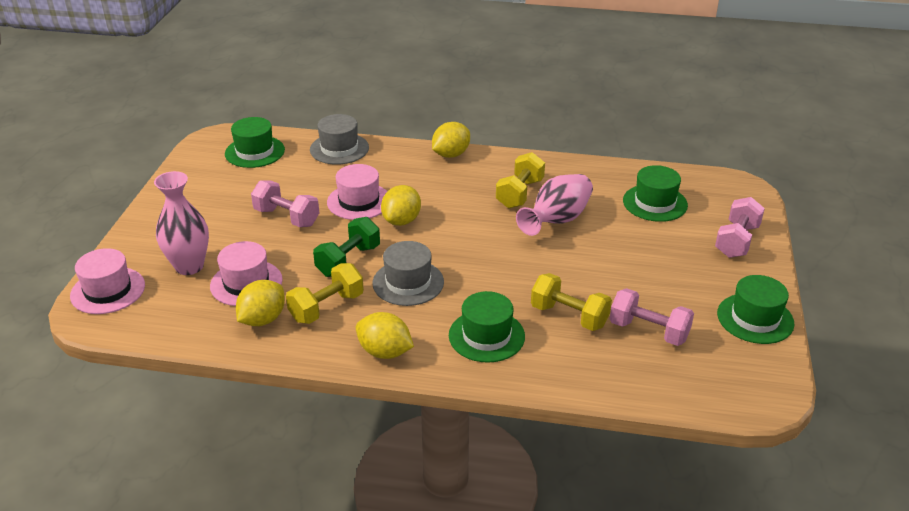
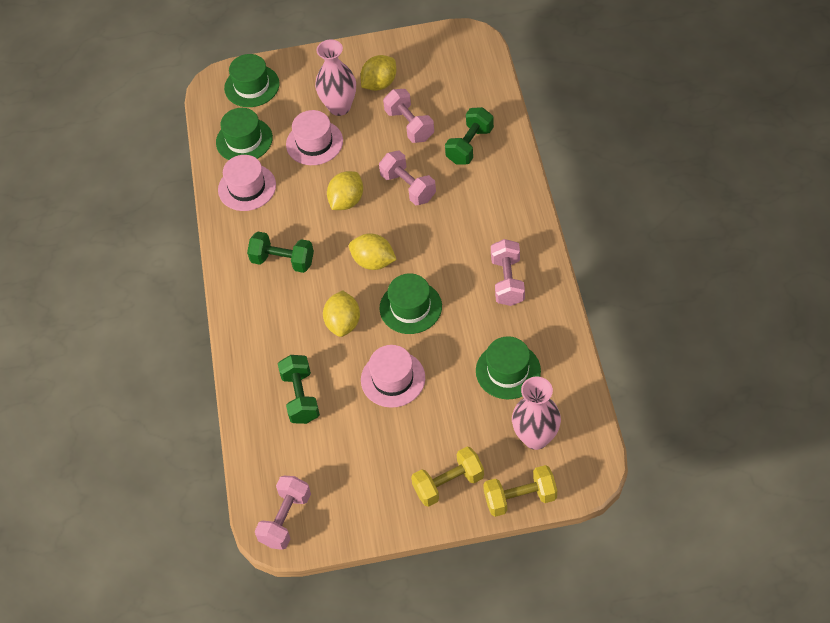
green dumbbell: 1 -> 3
grey hat: 2 -> 0
pink dumbbell: 3 -> 4
yellow dumbbell: 3 -> 2

